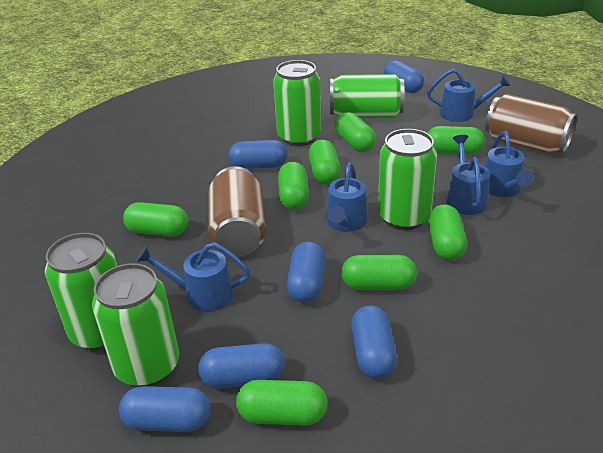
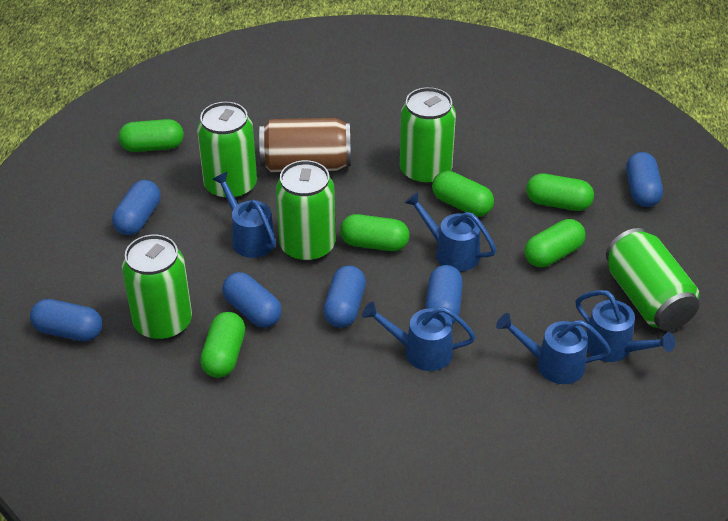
brown can: 2 -> 1
green capsule: 8 -> 6

